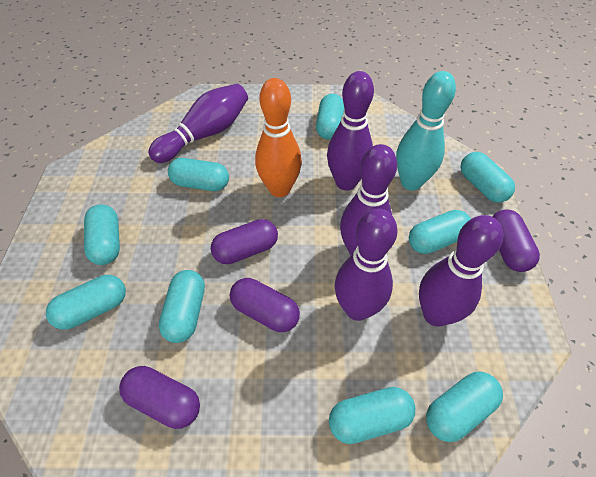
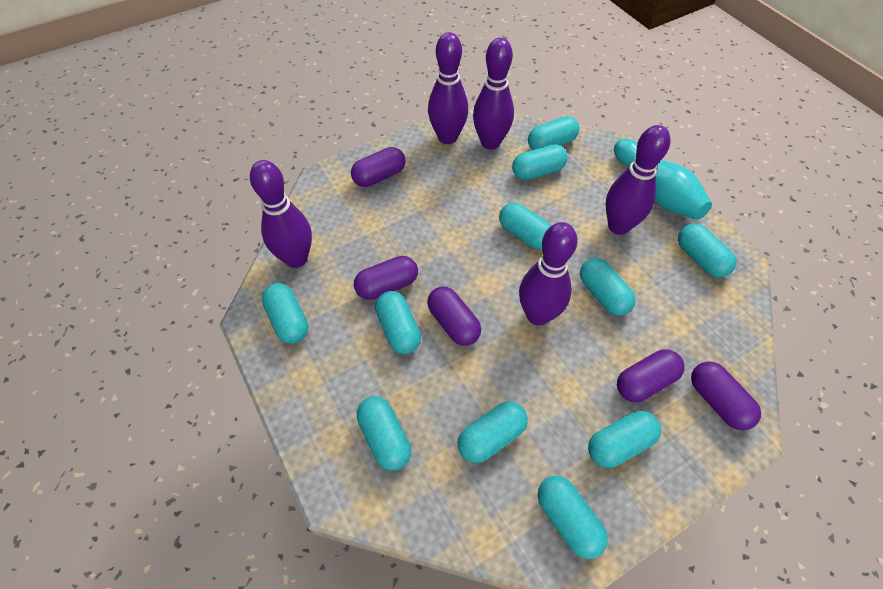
orange bowling pin: 1 -> 0
purple capsule: 4 -> 5
turquoise capsule: 9 -> 11

